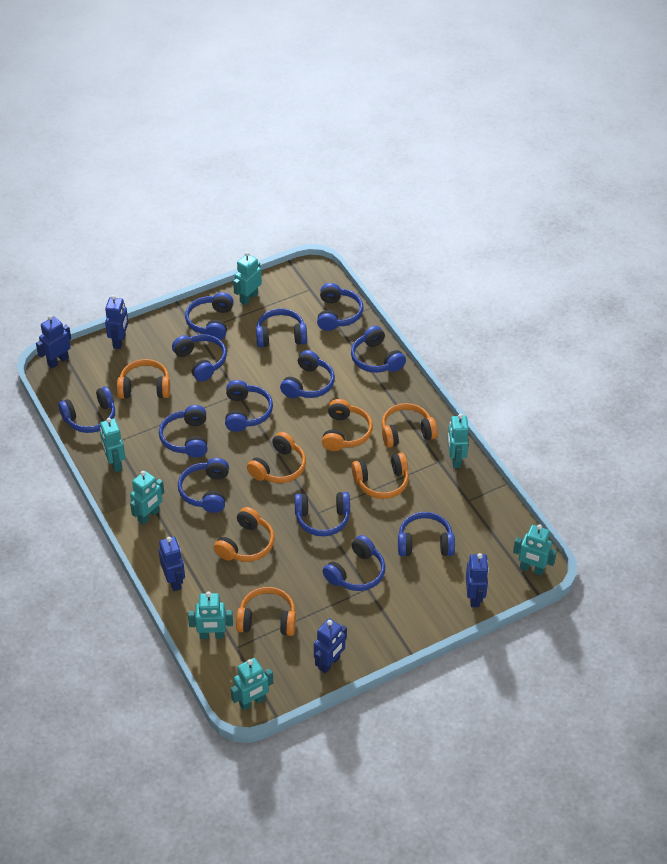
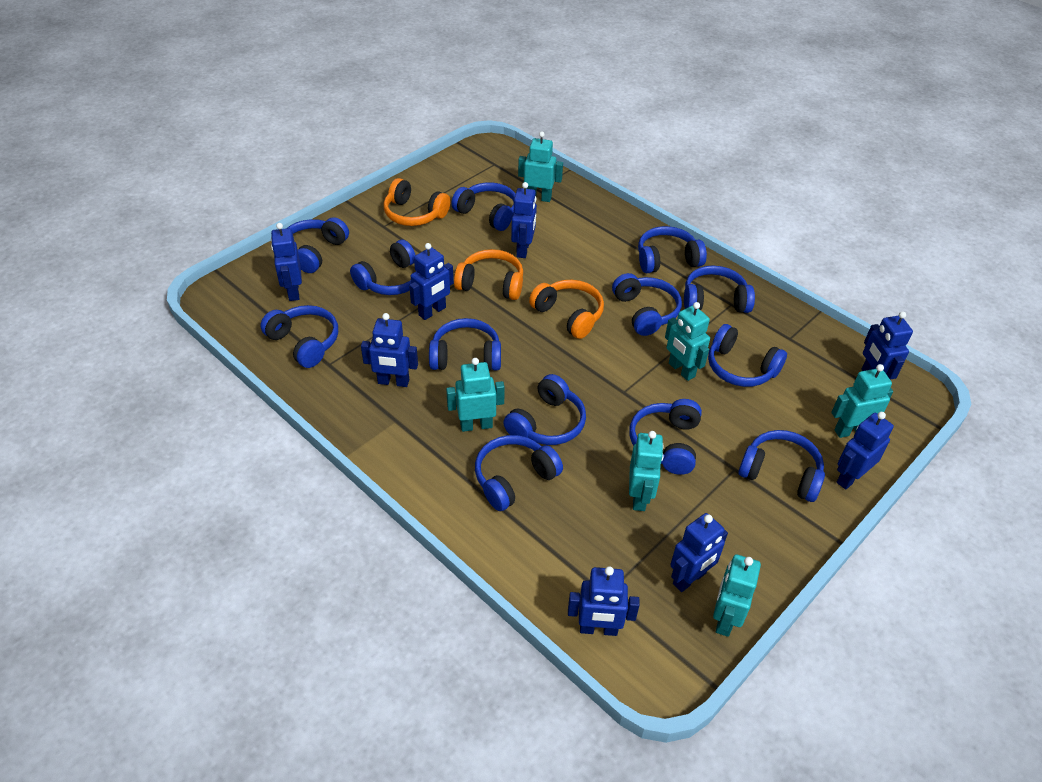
blue robot: 5 -> 8
orange headphones: 7 -> 3
turquoise robot: 7 -> 6

